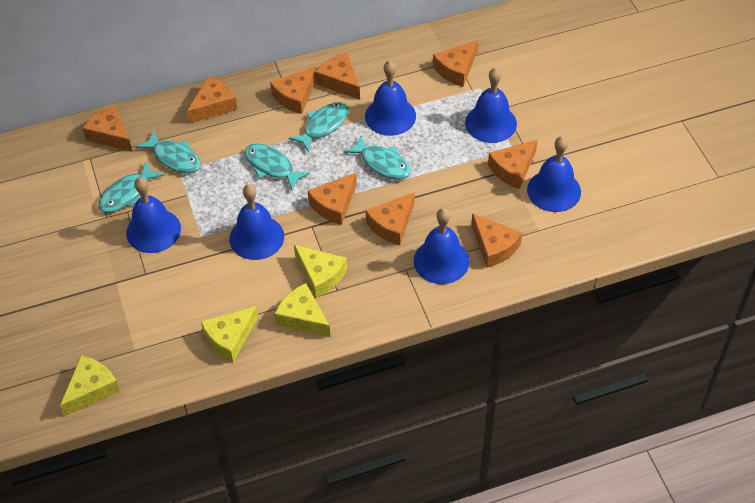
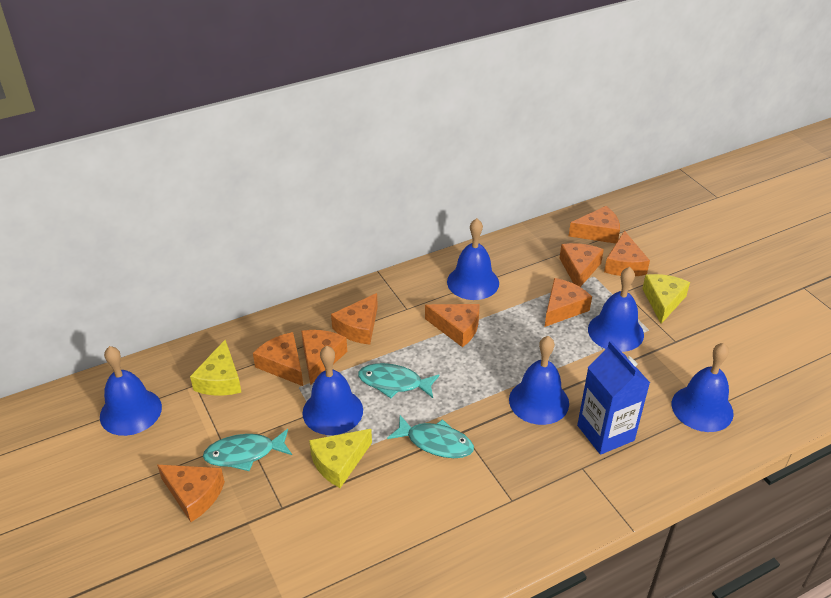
blue carton: 0 -> 1
turquoise fish: 5 -> 3
yellow cheese: 4 -> 3

